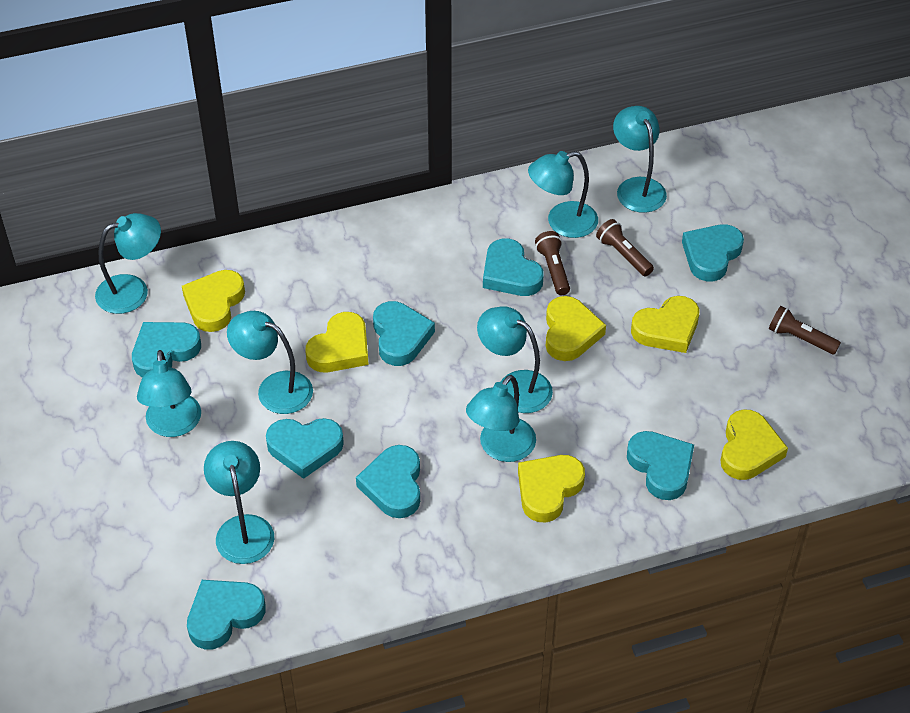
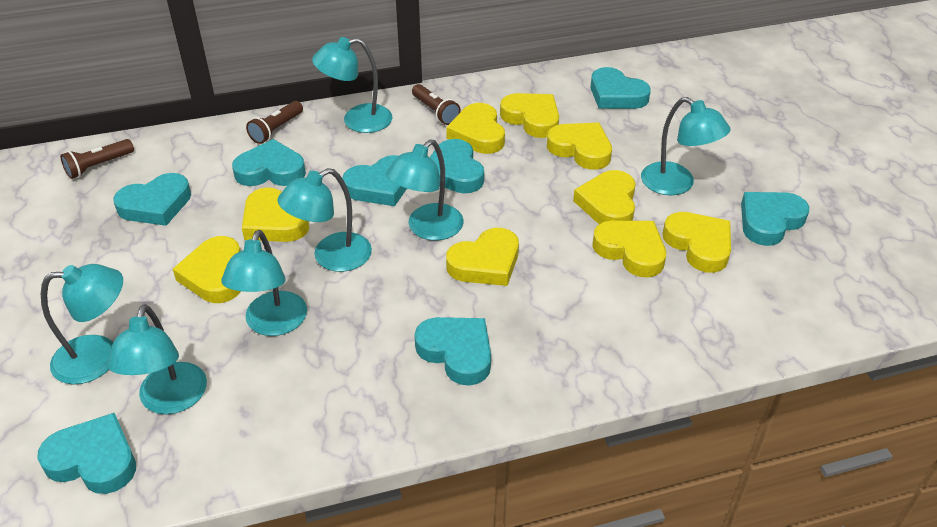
turquoise lamp: 8 -> 7
yellow heart: 6 -> 9

